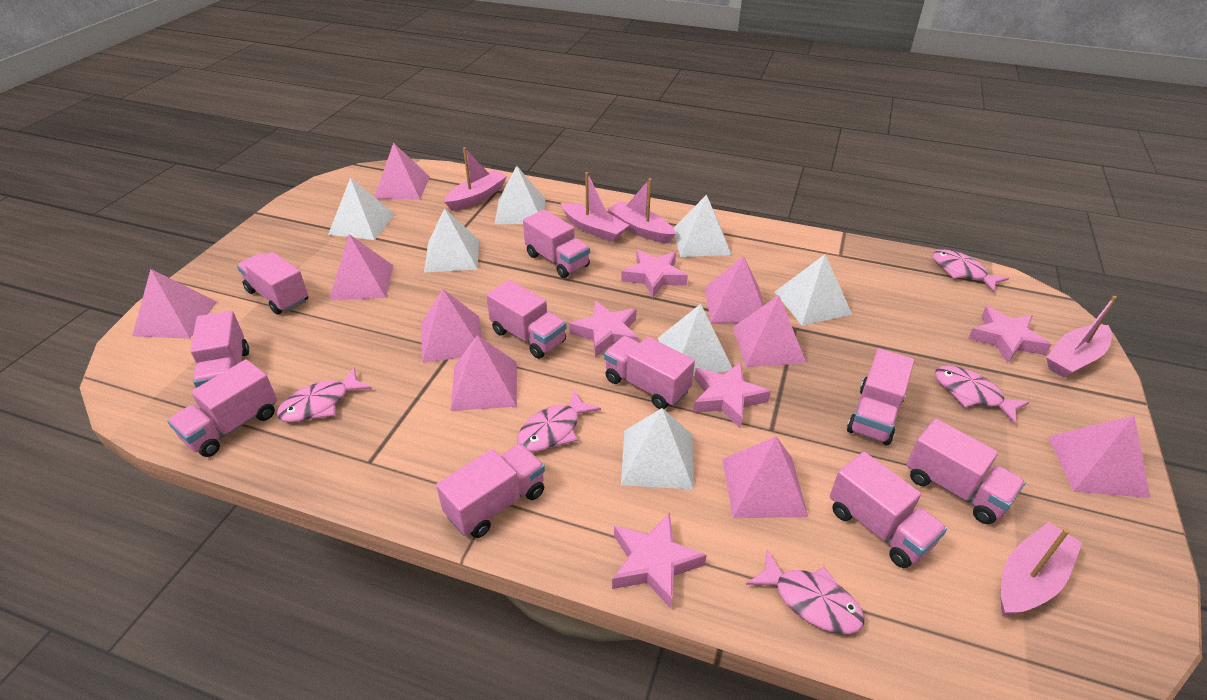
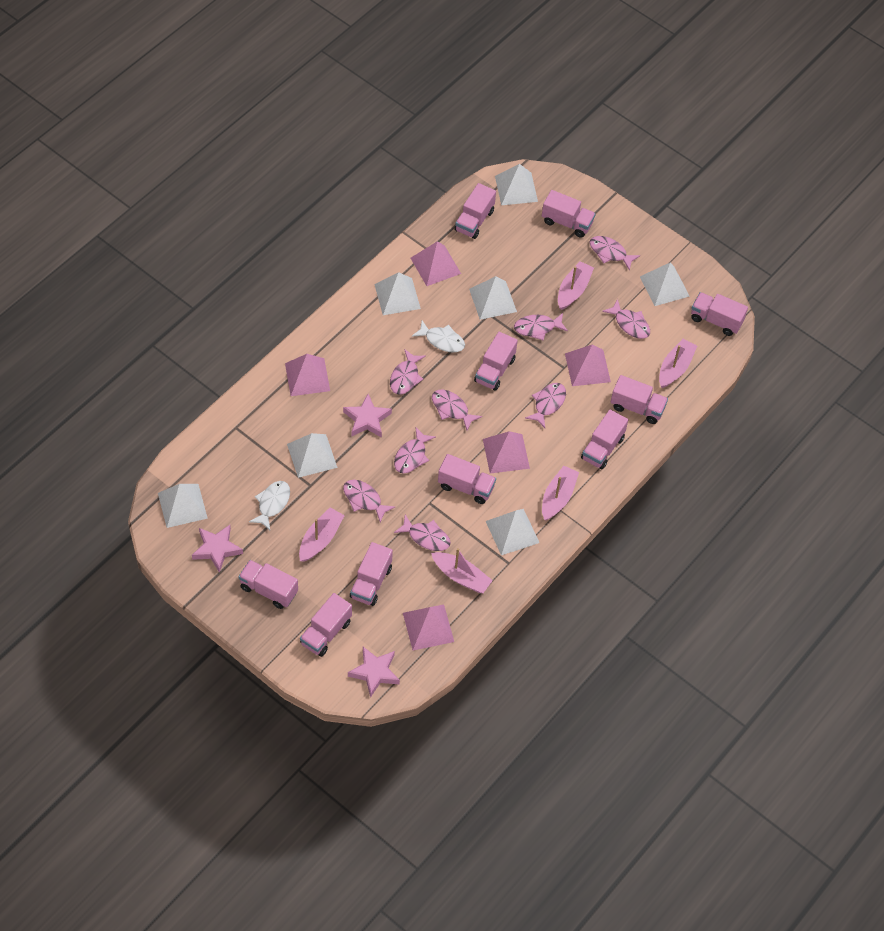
pink fish: 5 -> 9
pink pyramid: 9 -> 5
pink star: 5 -> 3
white fish: 0 -> 2

